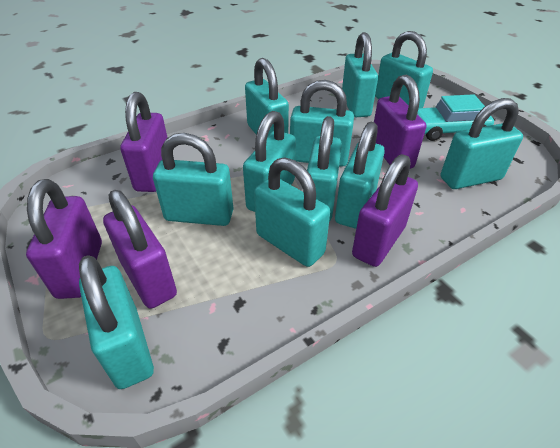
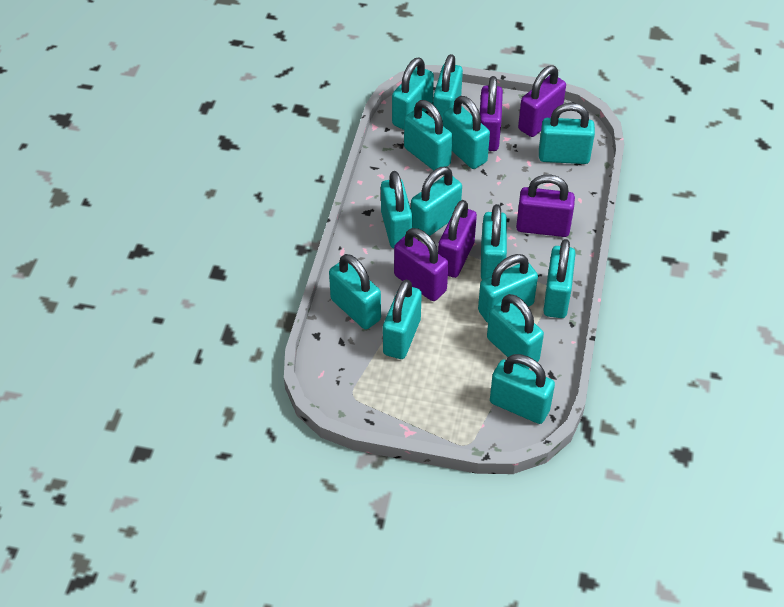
turquoise car: 1 -> 0
turquoise padlock: 11 -> 14

